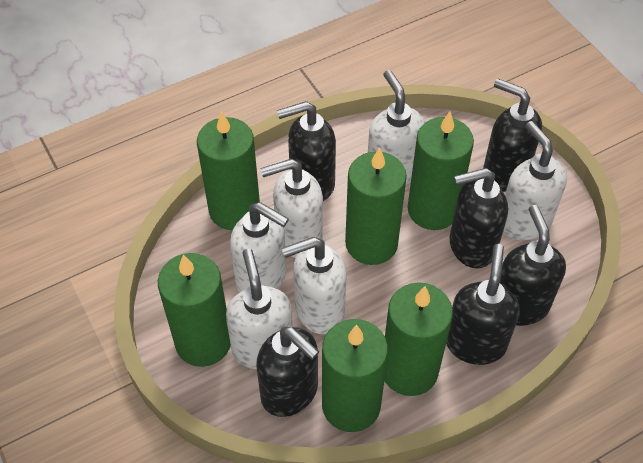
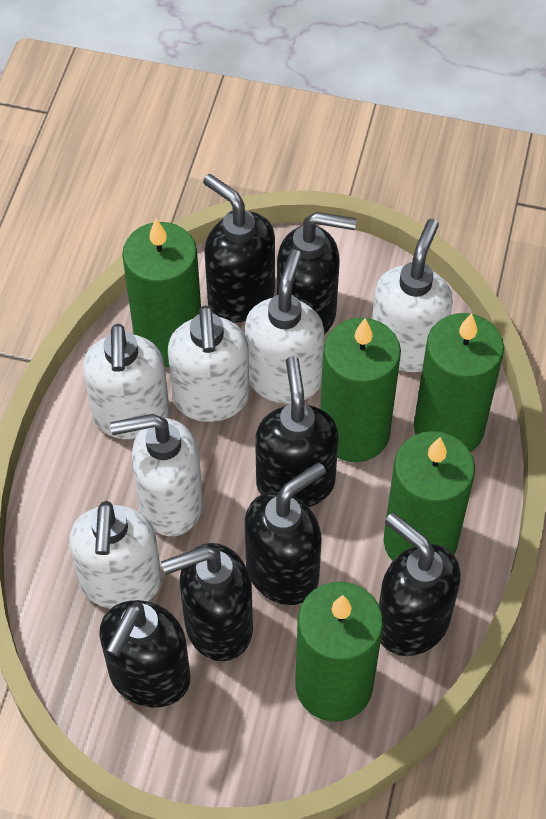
black soap dispenser: 6 -> 7
green candle: 6 -> 5

